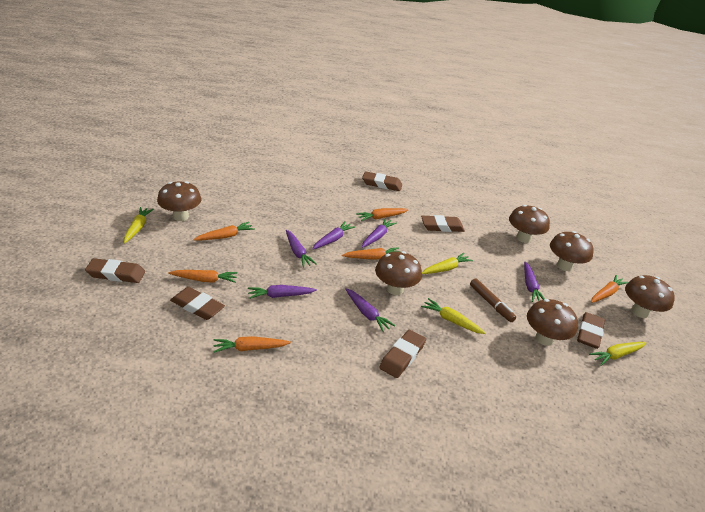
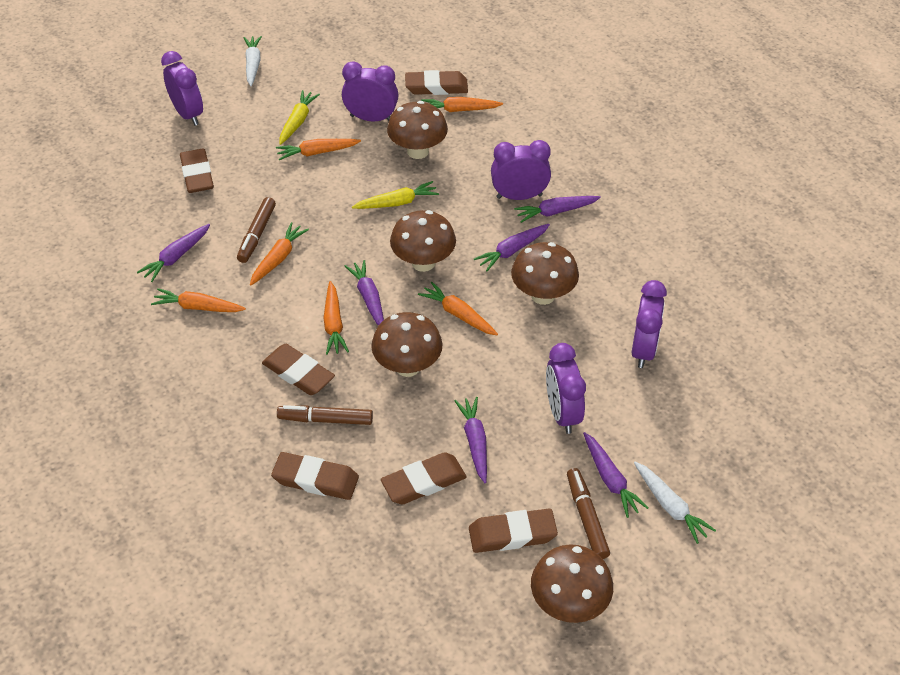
brown marker: 1 -> 3
brown mushroom: 6 -> 5
purple clock: 0 -> 5
white carrot: 0 -> 2
yellow carrot: 4 -> 2

